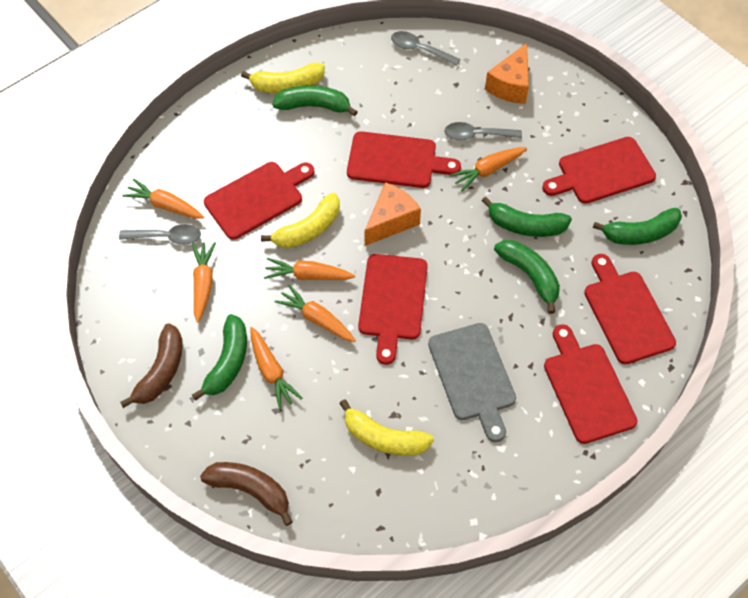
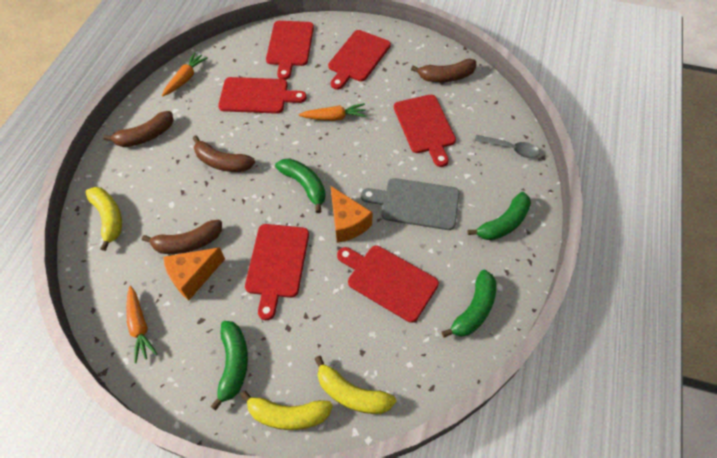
brown banana: 2 -> 4
green banana: 5 -> 4
grey spoon: 3 -> 1
orange carrot: 6 -> 3

